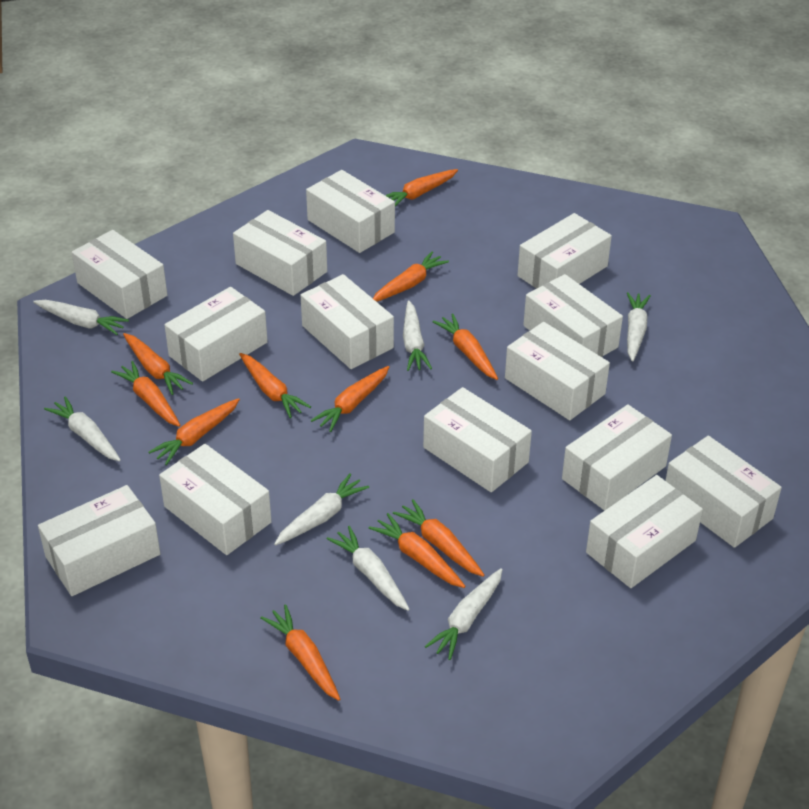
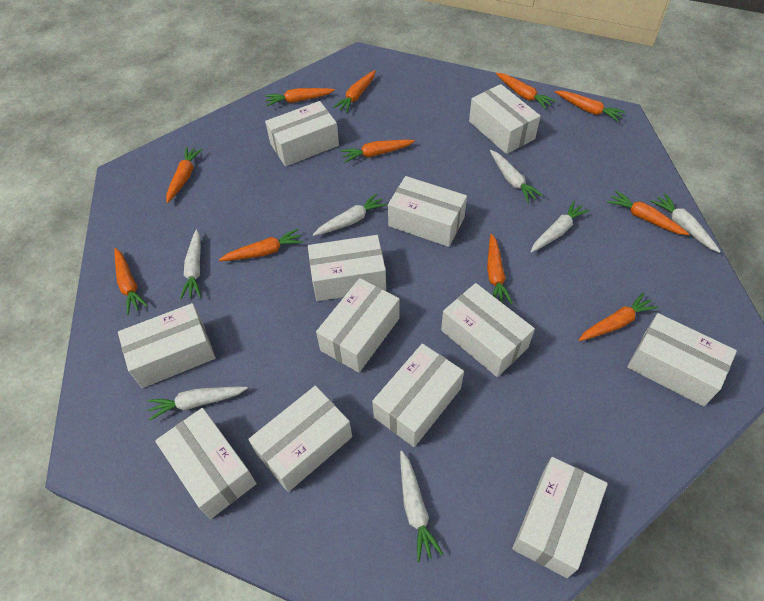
white box: 14 -> 12

